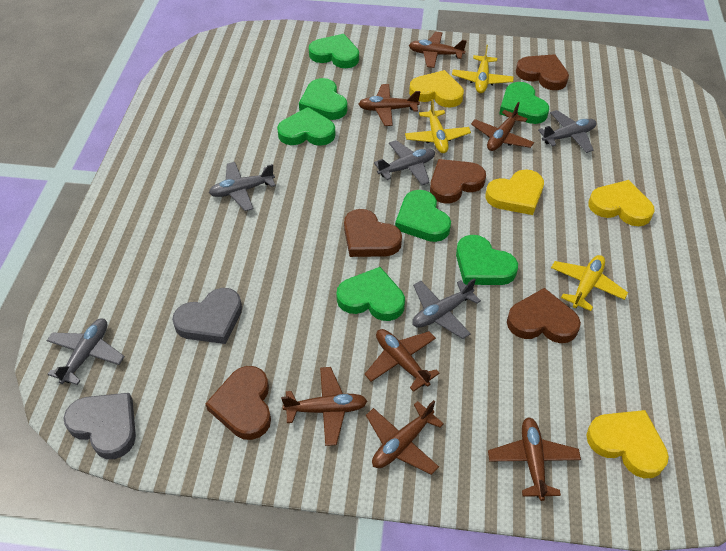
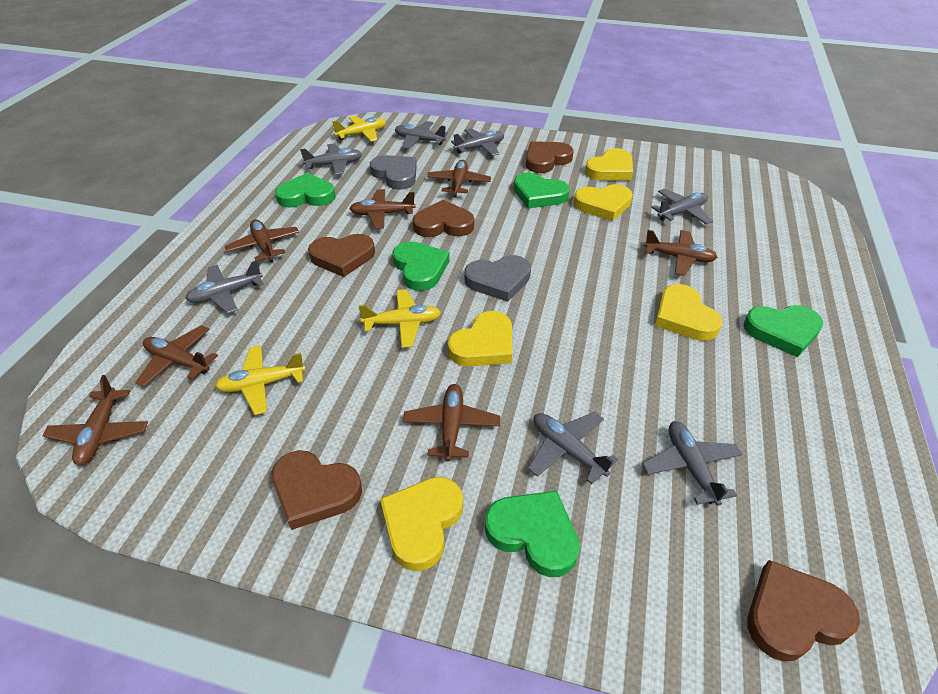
green heart: 7 -> 5
grey plane: 5 -> 7
yellow heart: 4 -> 5

